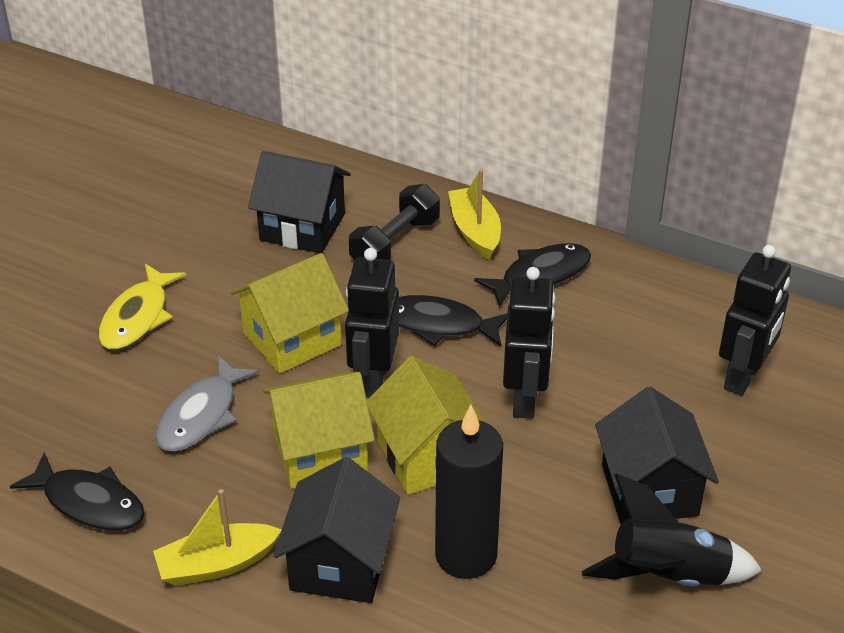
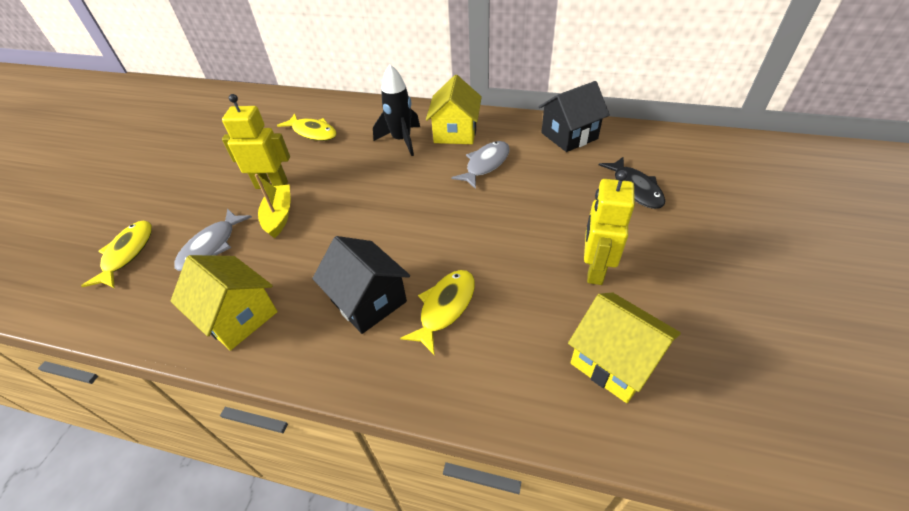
black candle: 1 -> 0
black dumbbell: 1 -> 0
black fish: 3 -> 1
black house: 3 -> 2
black robot: 3 -> 0
grey fish: 1 -> 2
yellow boat: 2 -> 1
yellow fish: 1 -> 3
yellow robot: 0 -> 2

